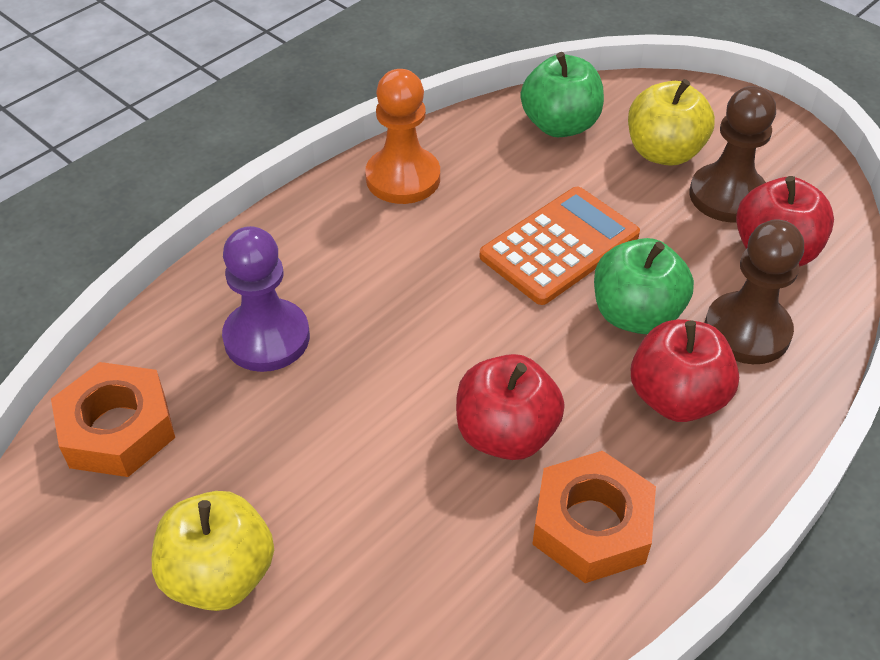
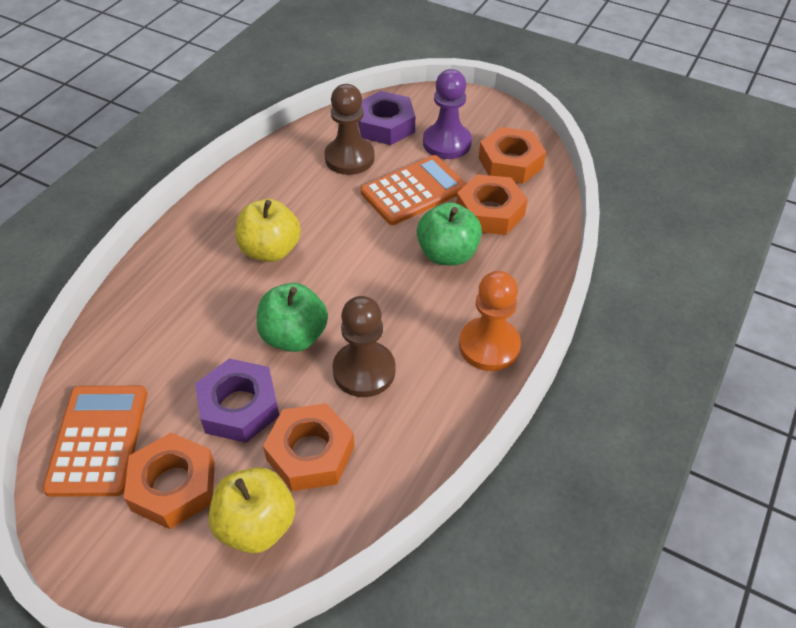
orange calculator: 1 -> 2
orange nut: 2 -> 4
purple nut: 0 -> 2
red apple: 3 -> 0

